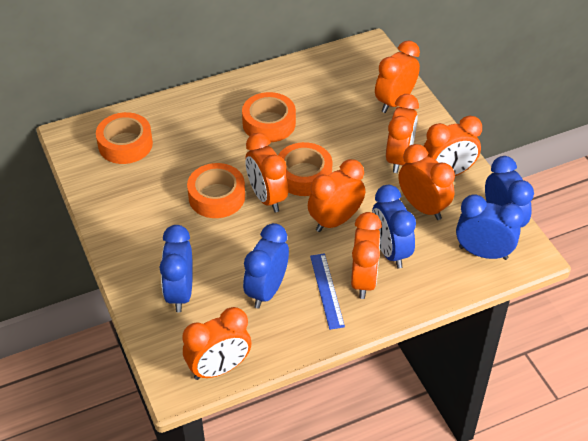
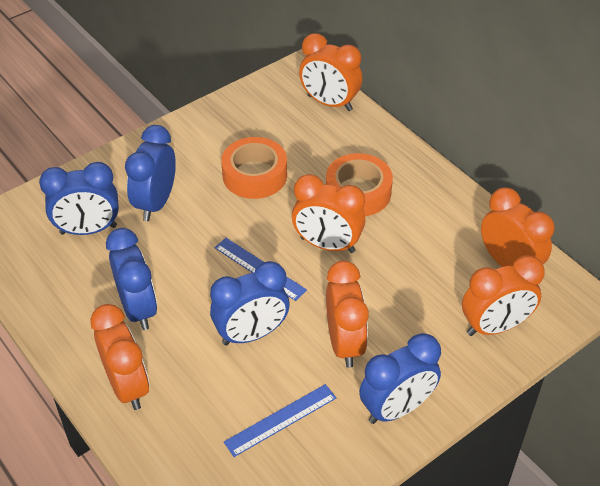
blue ruler: 1 -> 2
orange clock: 8 -> 6
orange tape: 4 -> 2

